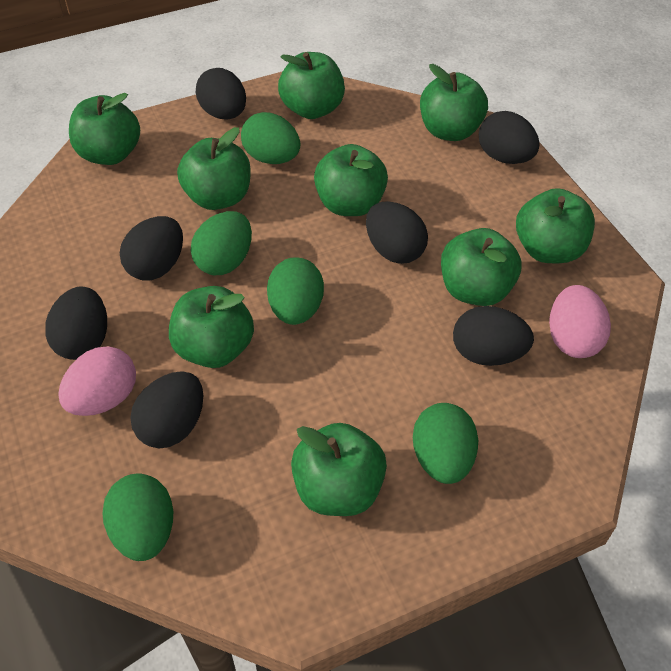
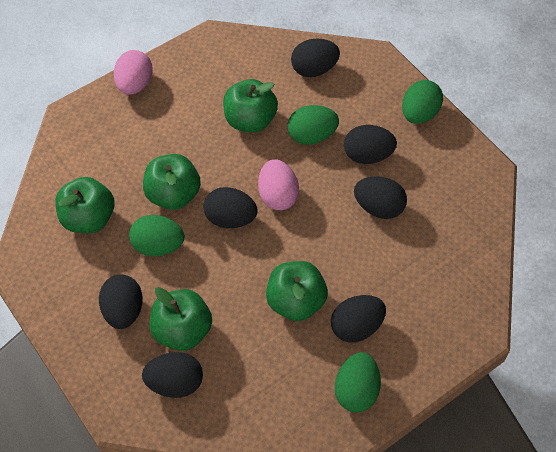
green apple: 9 -> 5
green egg: 5 -> 4

